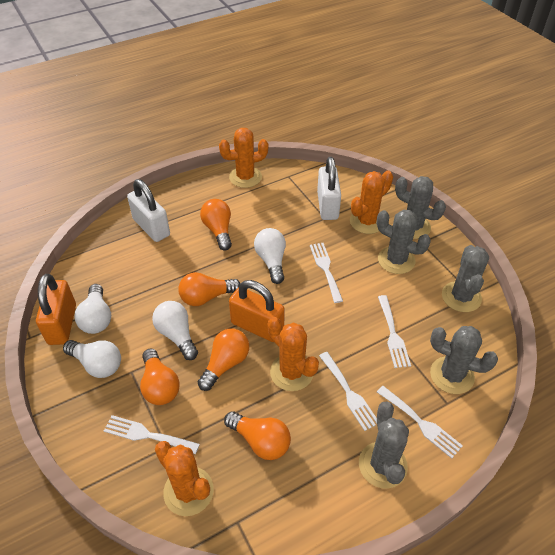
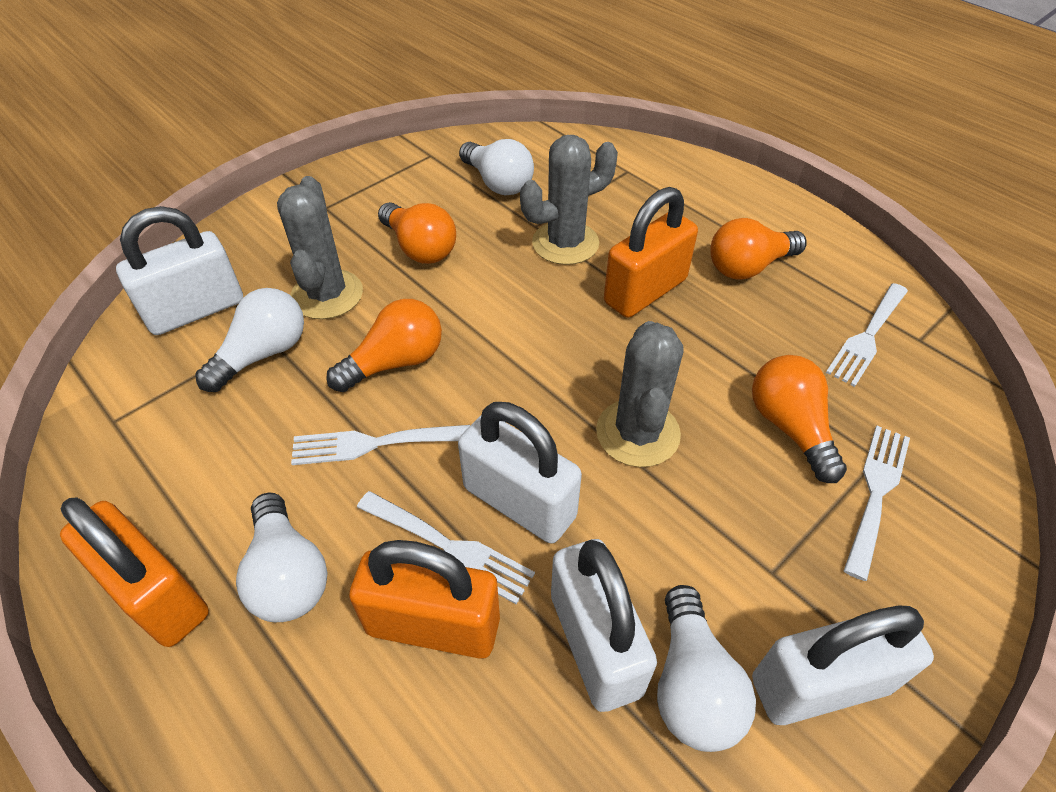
grey cactus: 5 -> 3
orange cactus: 4 -> 0
orange light bulb: 5 -> 4
orange padlock: 2 -> 3
white fork: 5 -> 4
white padlock: 2 -> 4

